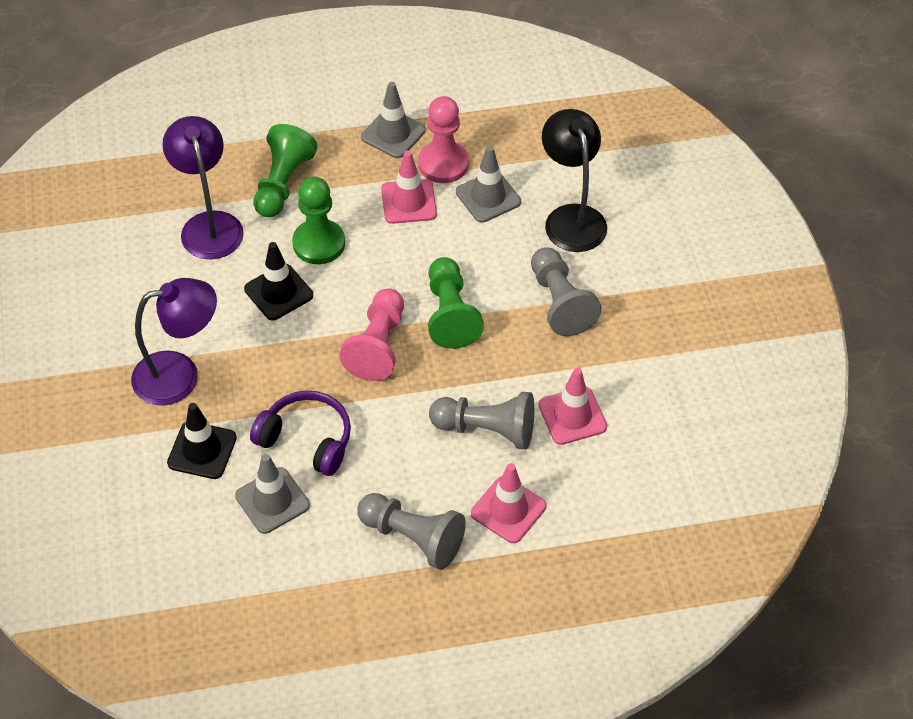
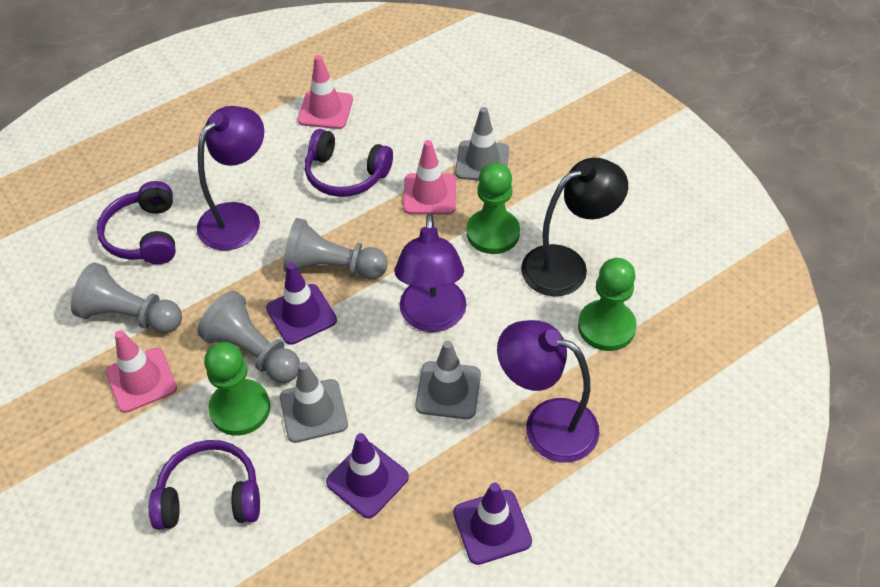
black traffic cone: 2 -> 0
pink pawn: 2 -> 0
purple headphones: 1 -> 3
purple lamp: 2 -> 3
purple traffic cone: 0 -> 3

